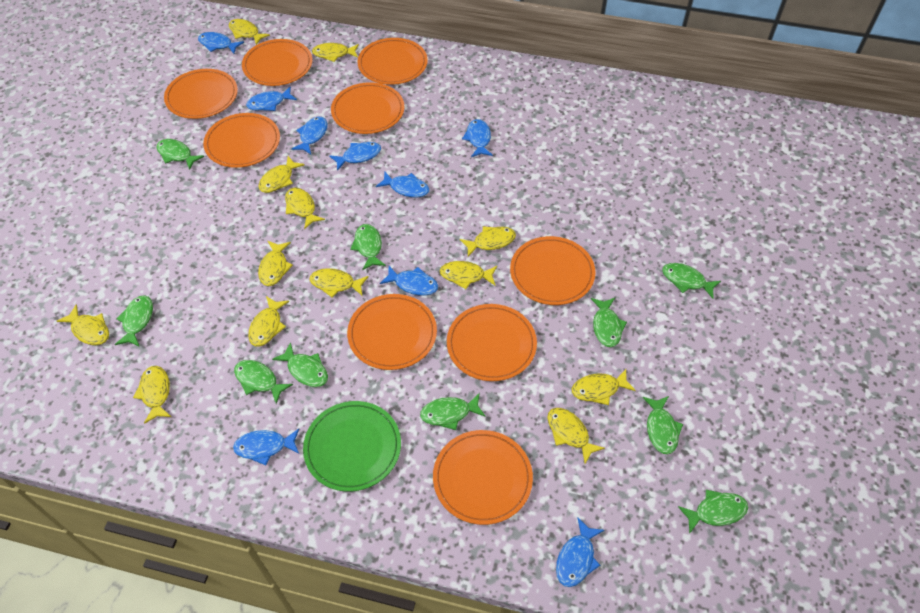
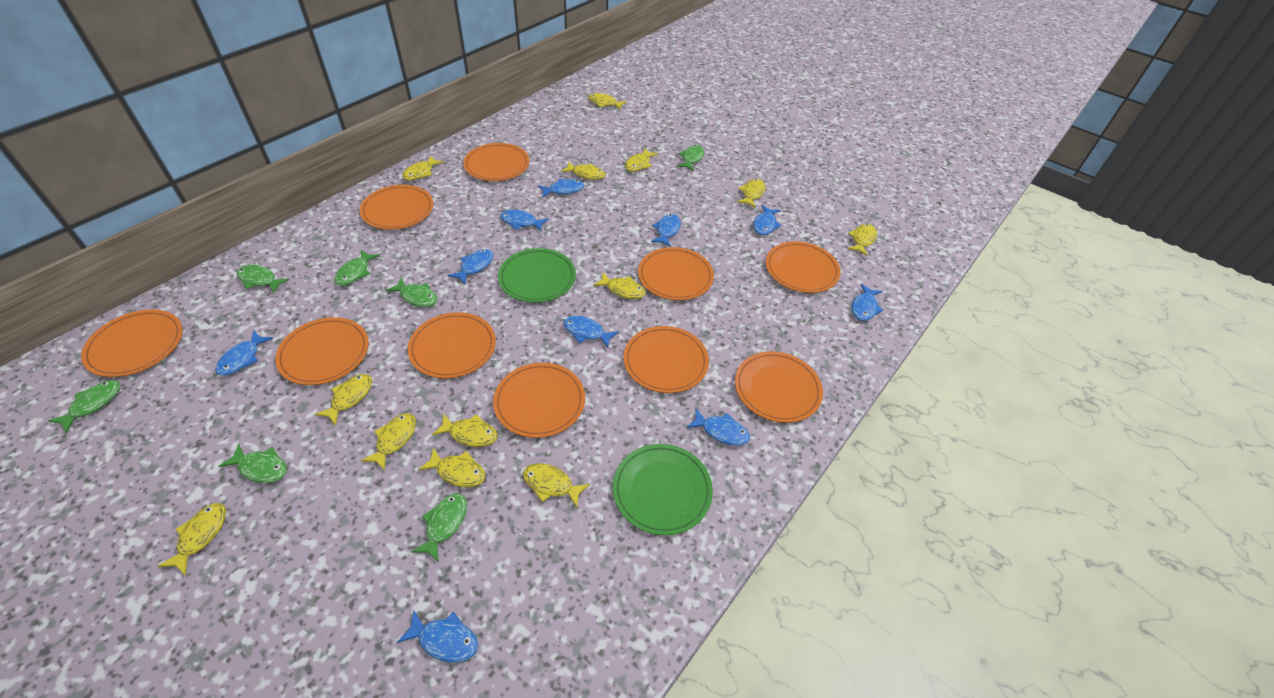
blue fish: 9 -> 10
green fish: 10 -> 7
green plate: 1 -> 2
orange plate: 9 -> 10

